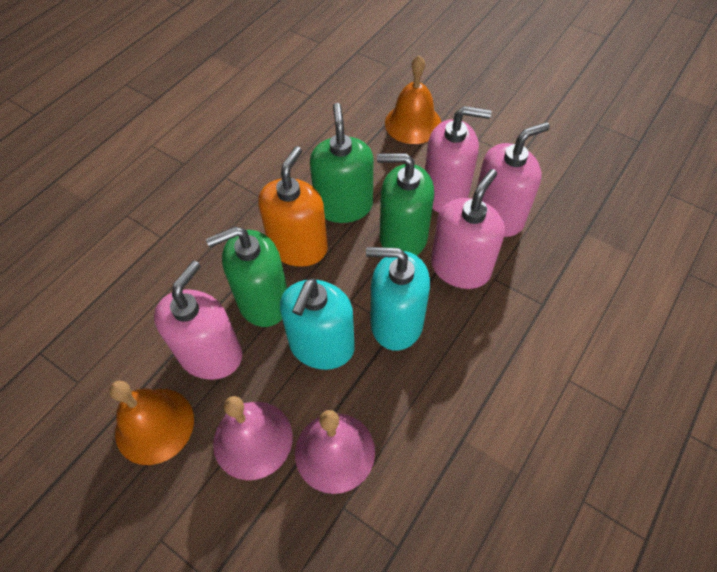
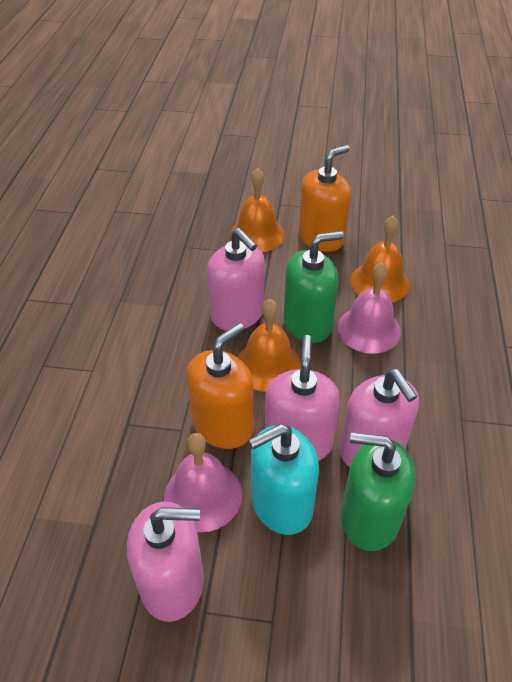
green soap dispenser: 3 -> 2
orange bell: 2 -> 3
orange soap dispenser: 1 -> 2
turquoise soap dispenser: 2 -> 1

